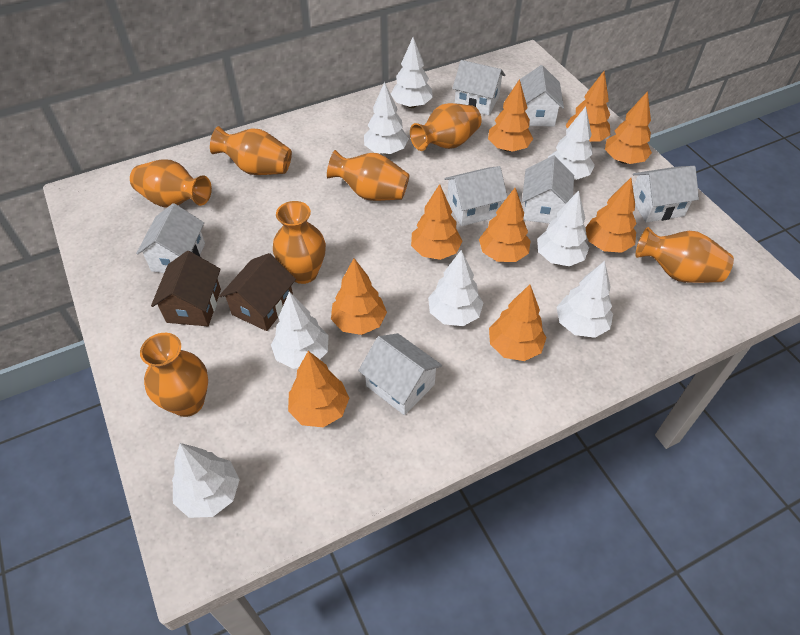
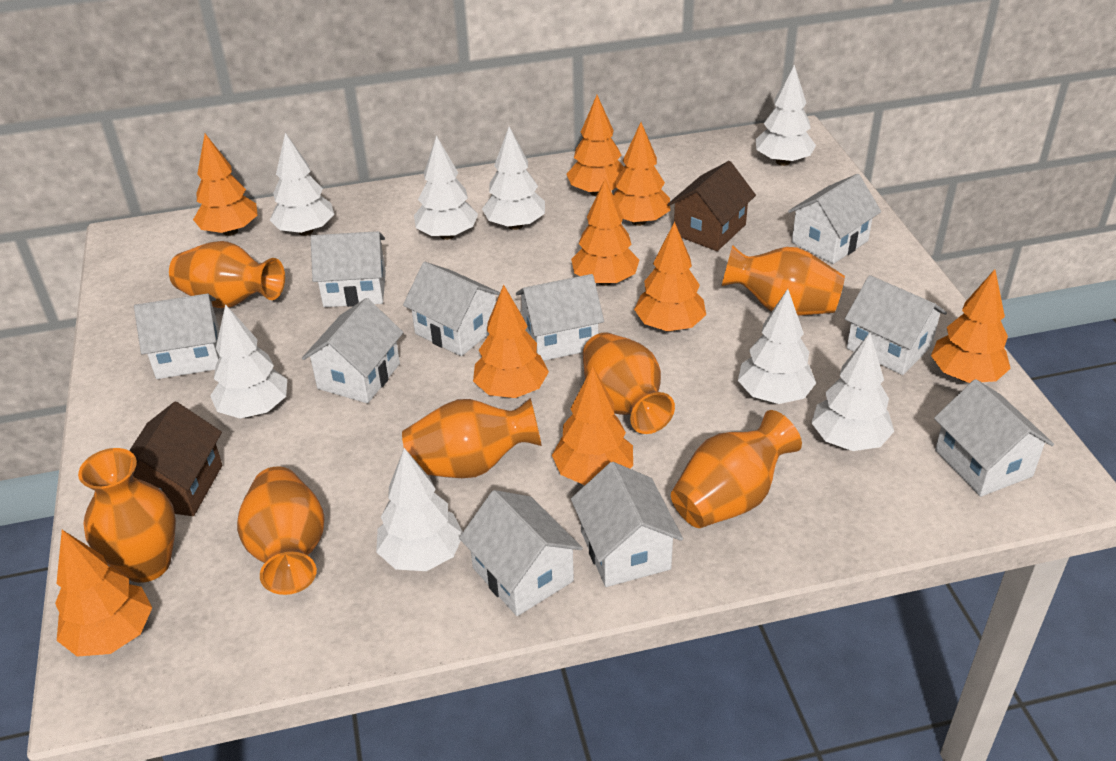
white house: 7 -> 10

